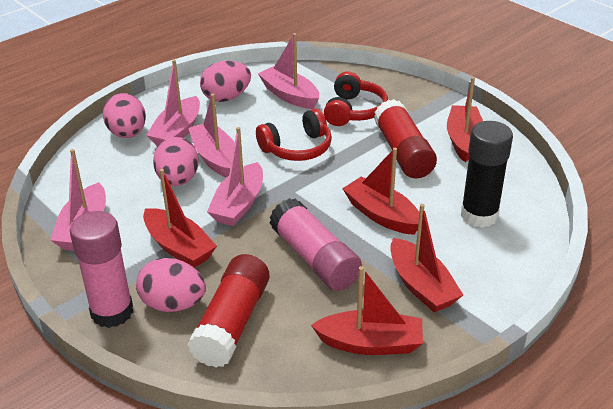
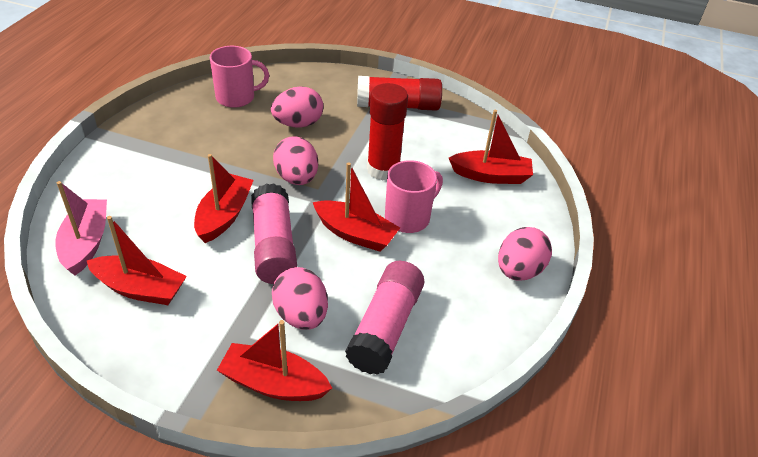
black glue stick: 1 -> 0
pink boat: 5 -> 1
pink mug: 0 -> 2
red headphones: 2 -> 0

